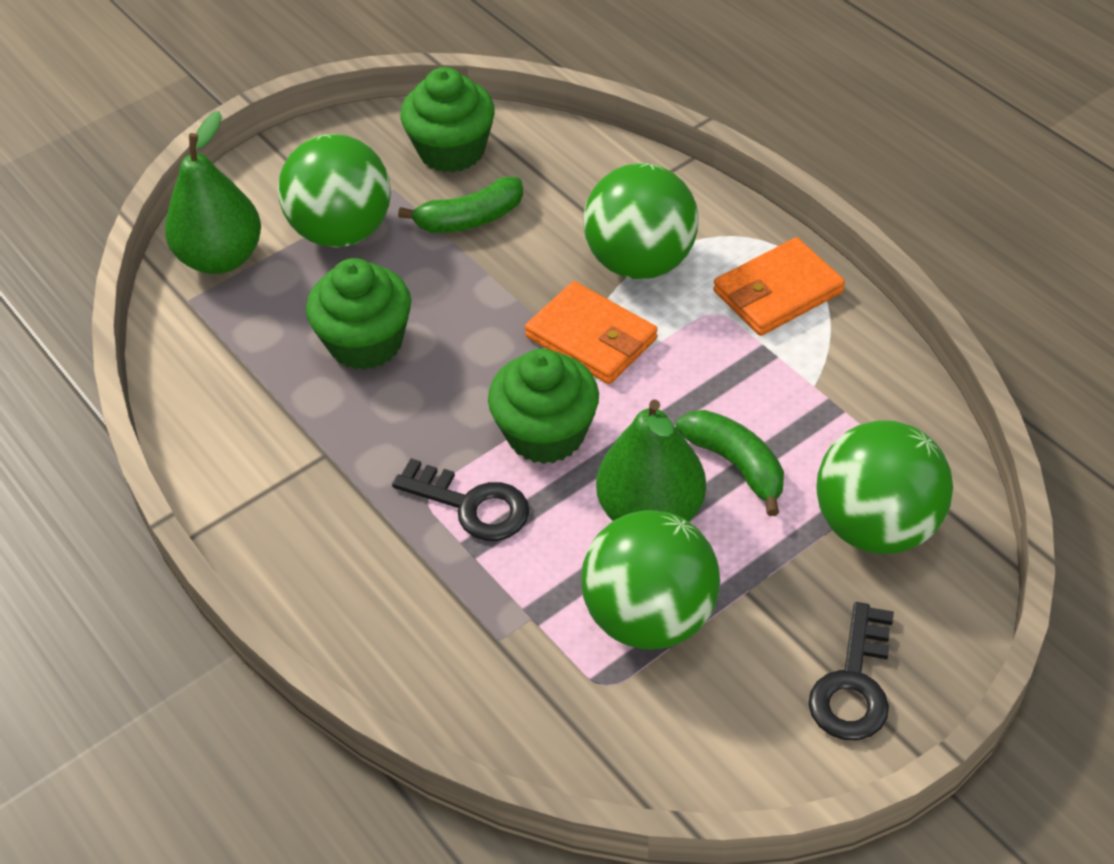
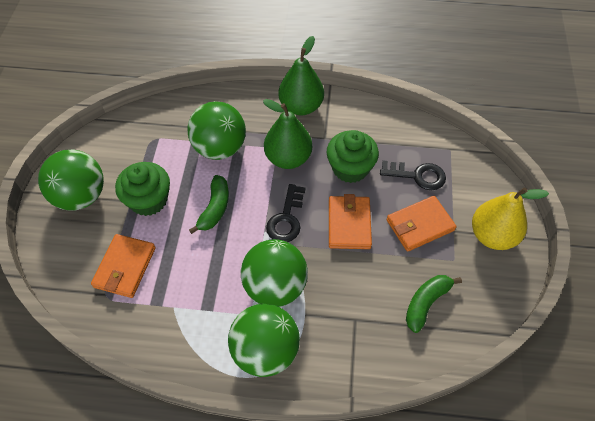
green cupcake: 3 -> 2
orange wallet: 2 -> 3
yellow pear: 0 -> 1

